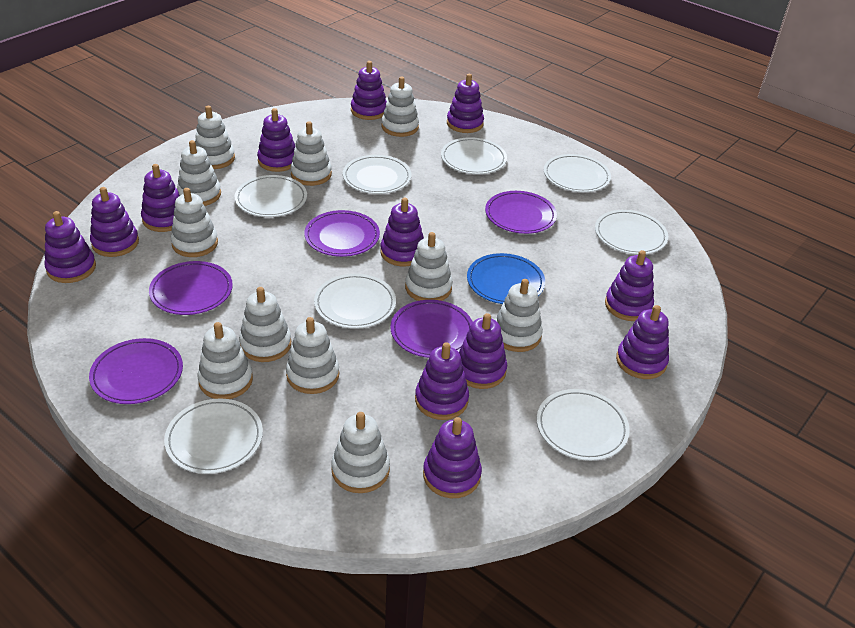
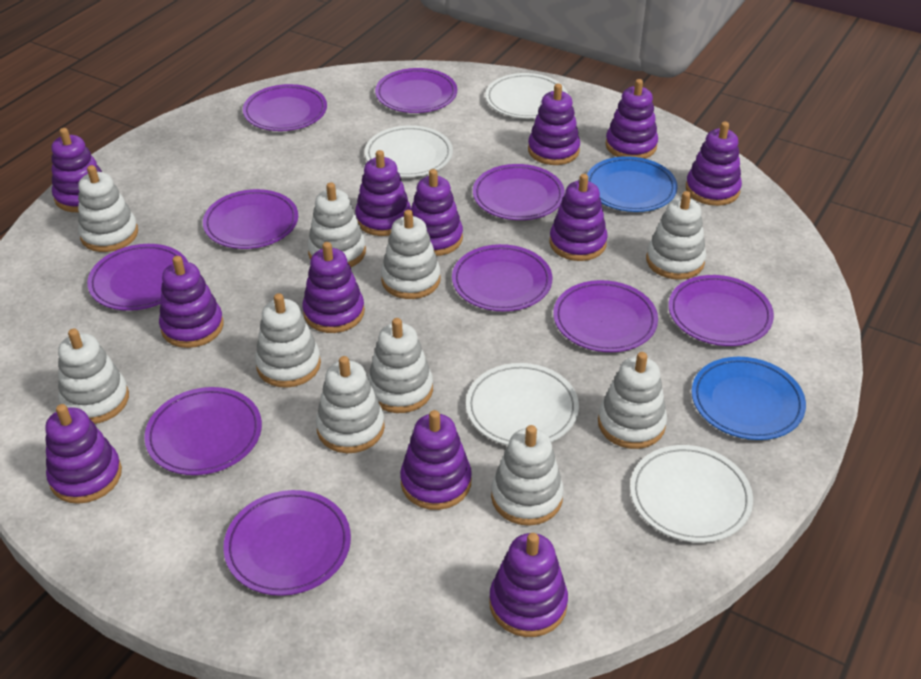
blue plate: 1 -> 2
purple plate: 5 -> 10
white plate: 8 -> 4
white stacking toy: 11 -> 10

